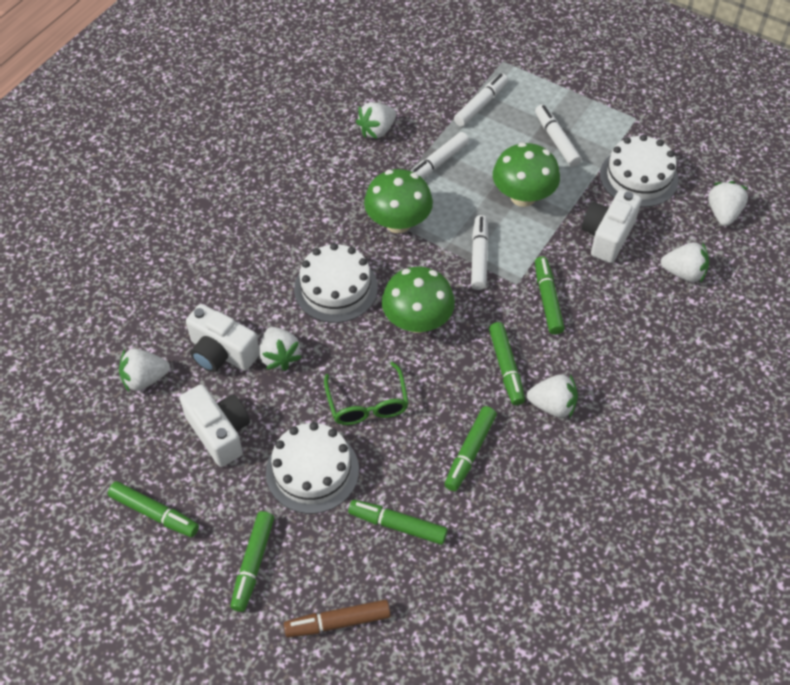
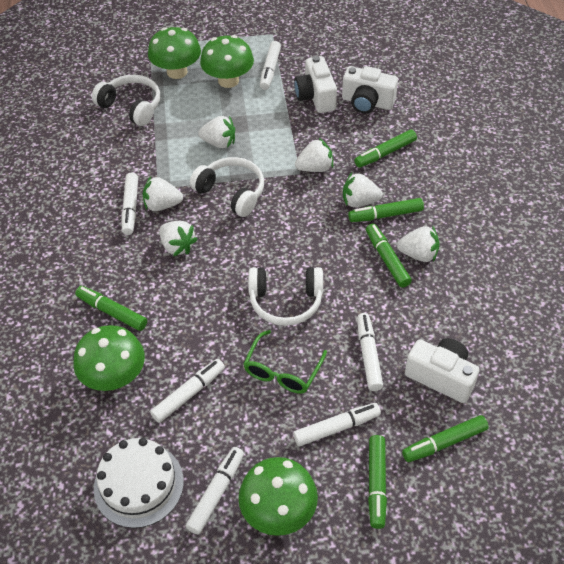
brown marker: 1 -> 0
green mushroom: 3 -> 4
white cake: 3 -> 1
white headphones: 0 -> 3
white marker: 4 -> 6

